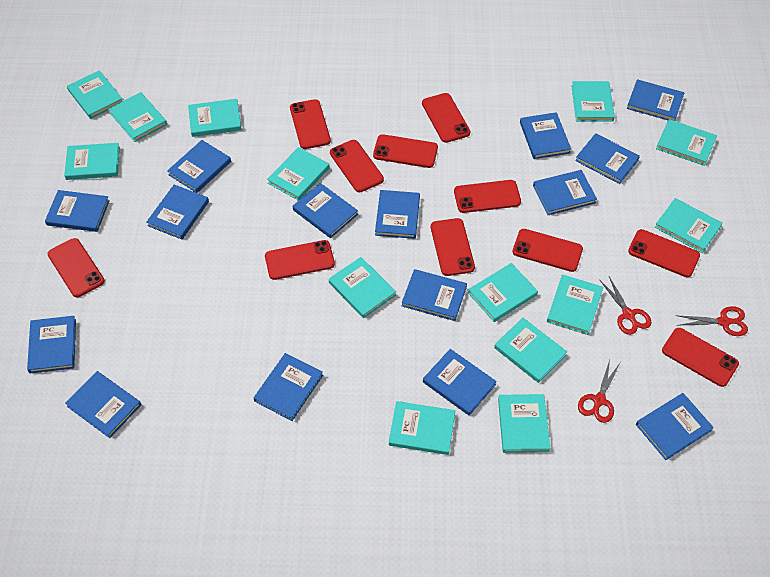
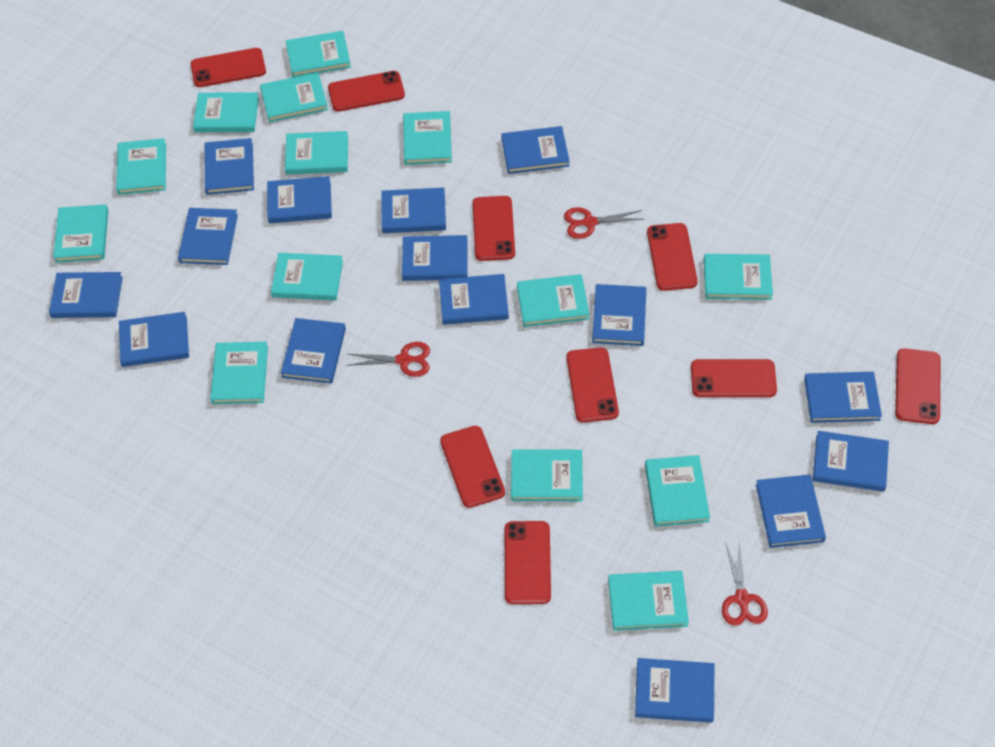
red phone: 11 -> 9

